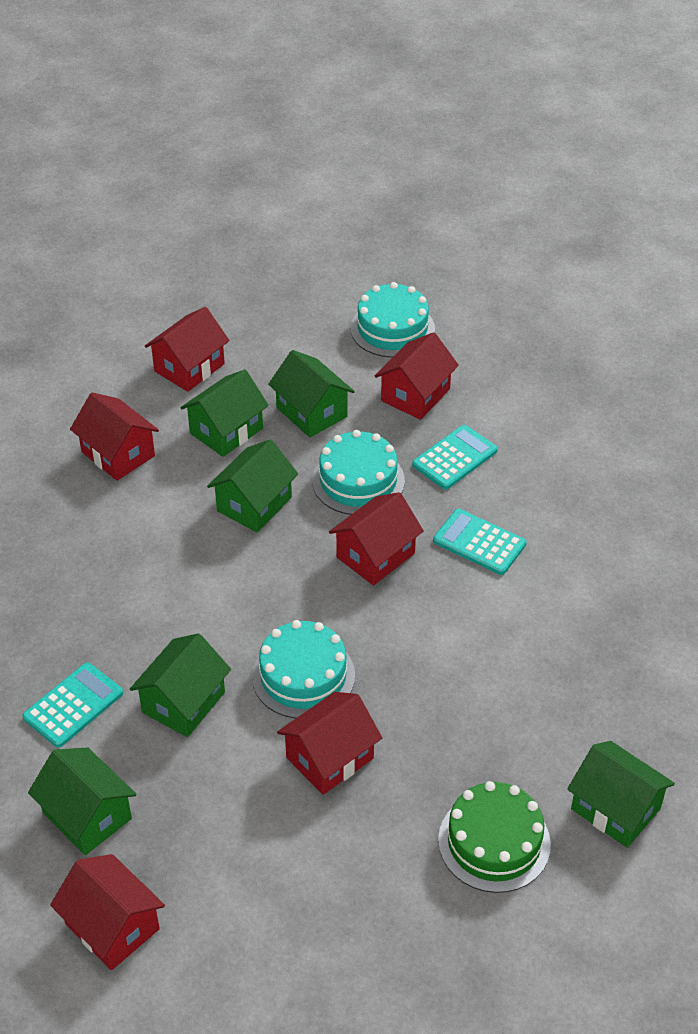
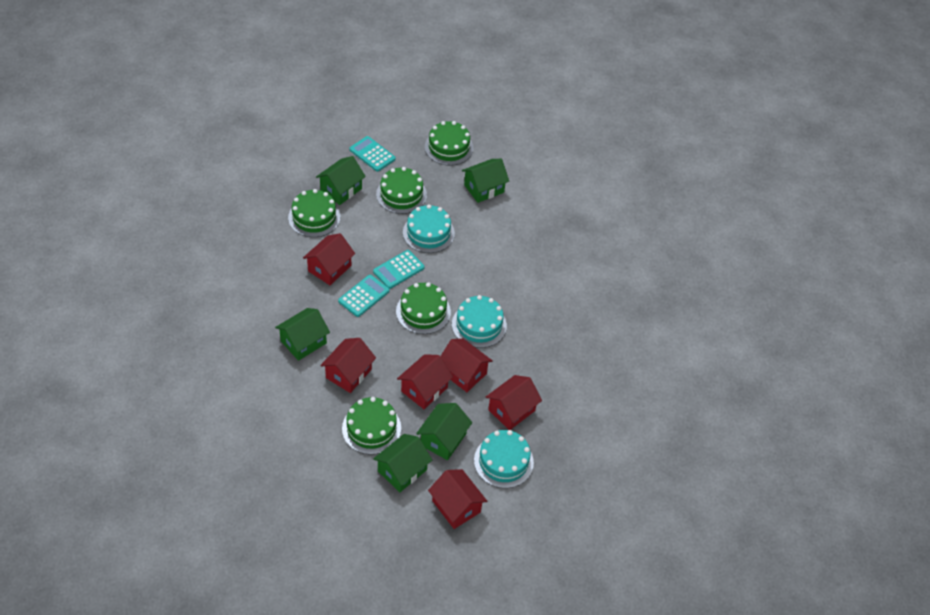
green cake: 1 -> 5
green house: 6 -> 5

